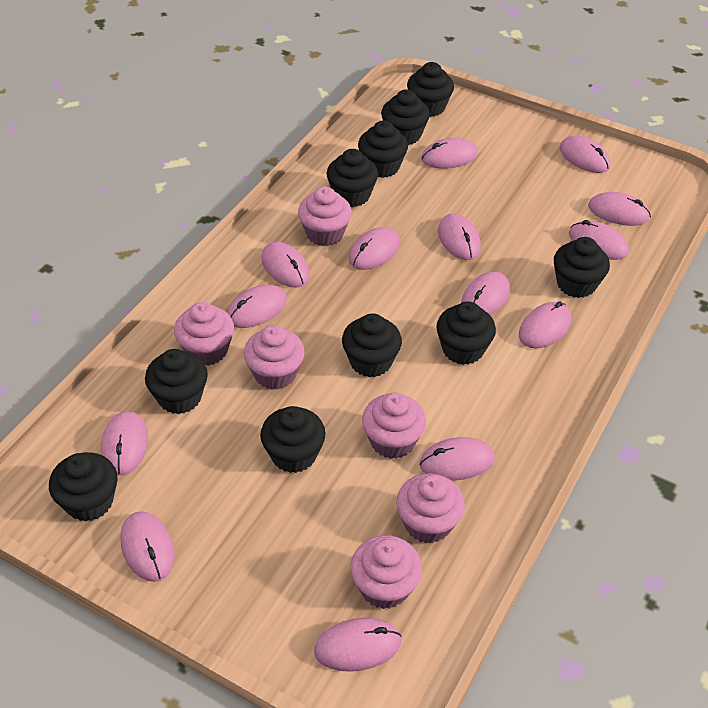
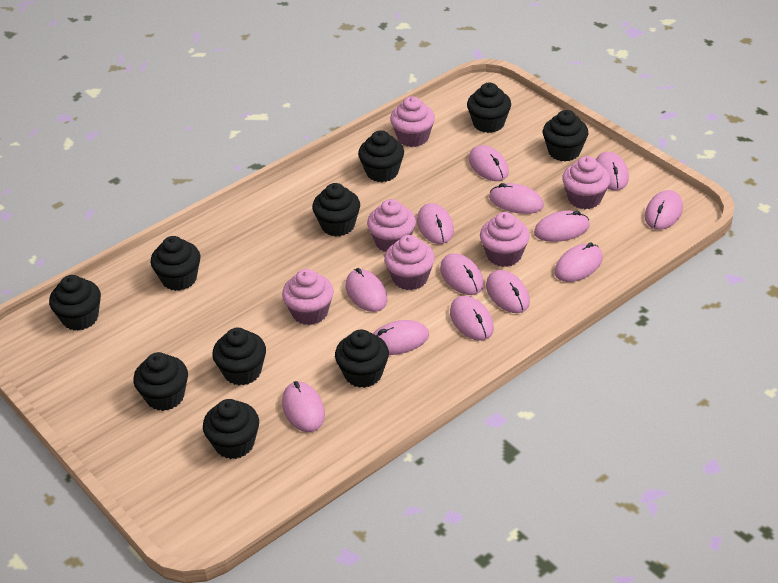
pink mouse: 14 -> 13

